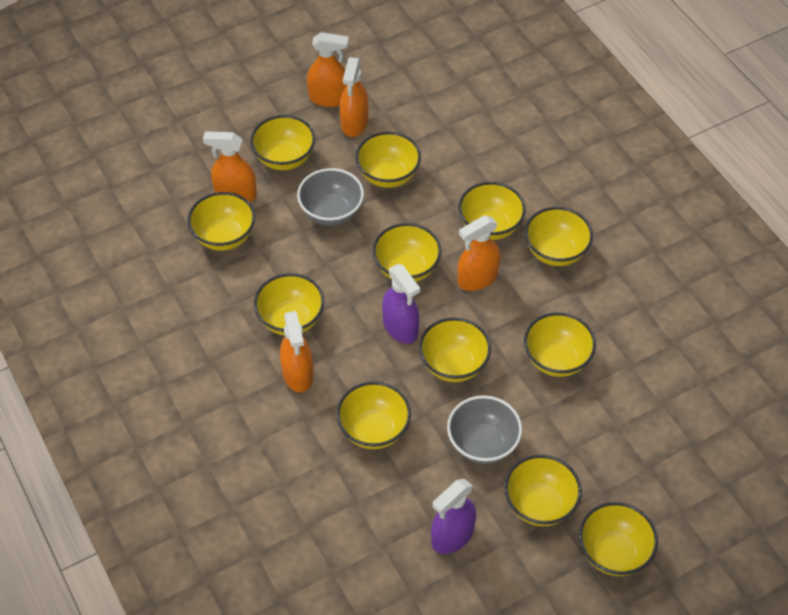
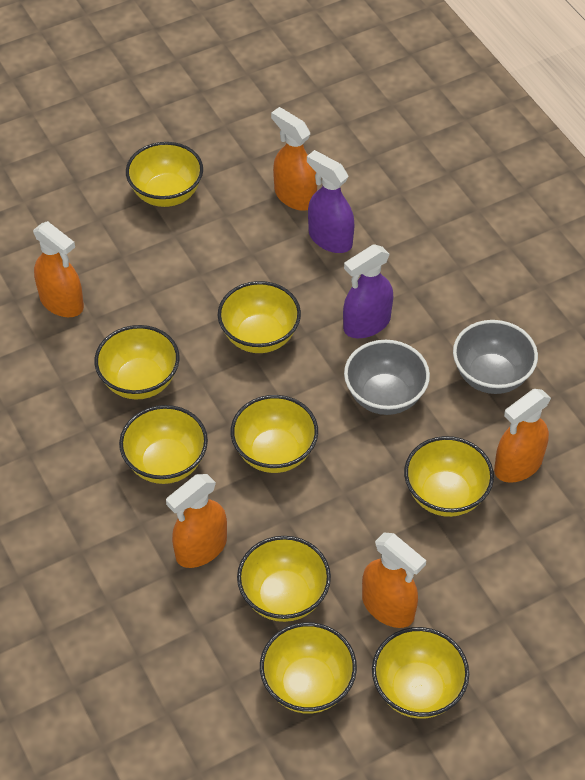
yellow bowl: 12 -> 9

